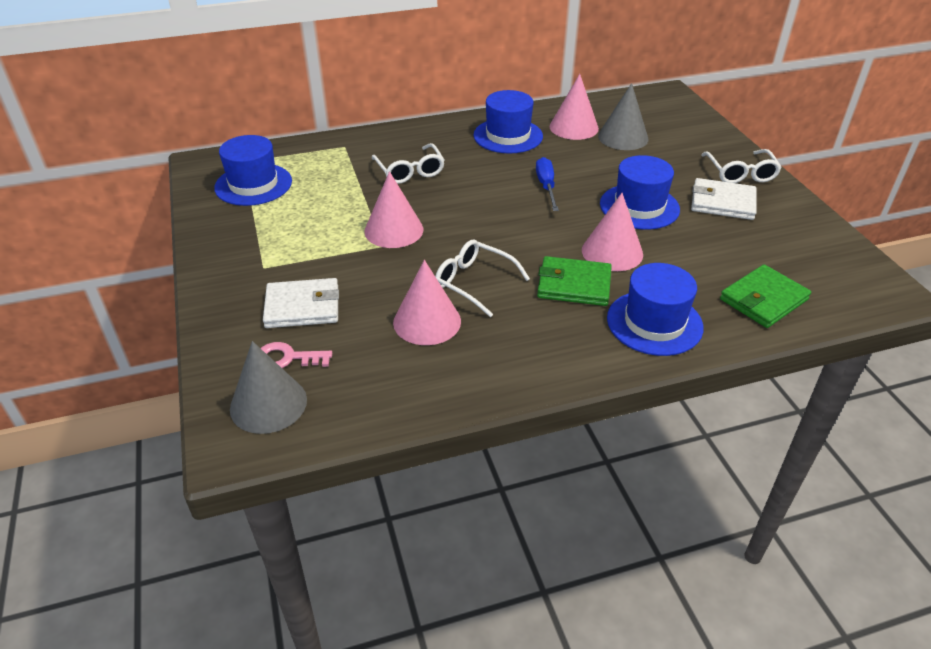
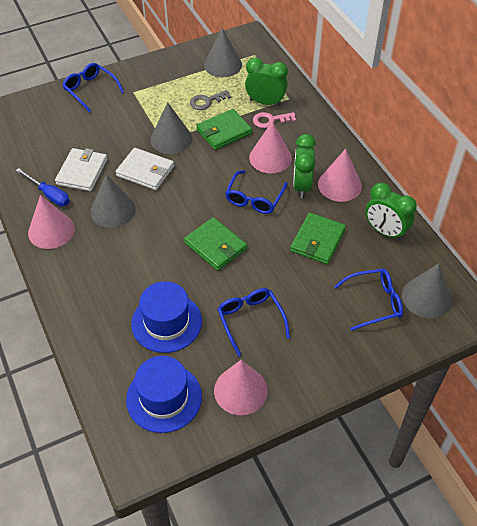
blue glasses: 0 -> 4
blue hat: 4 -> 2
green clock: 0 -> 3
green wallet: 2 -> 3
grey cone: 2 -> 4
grey key: 0 -> 1
white glasses: 3 -> 0

